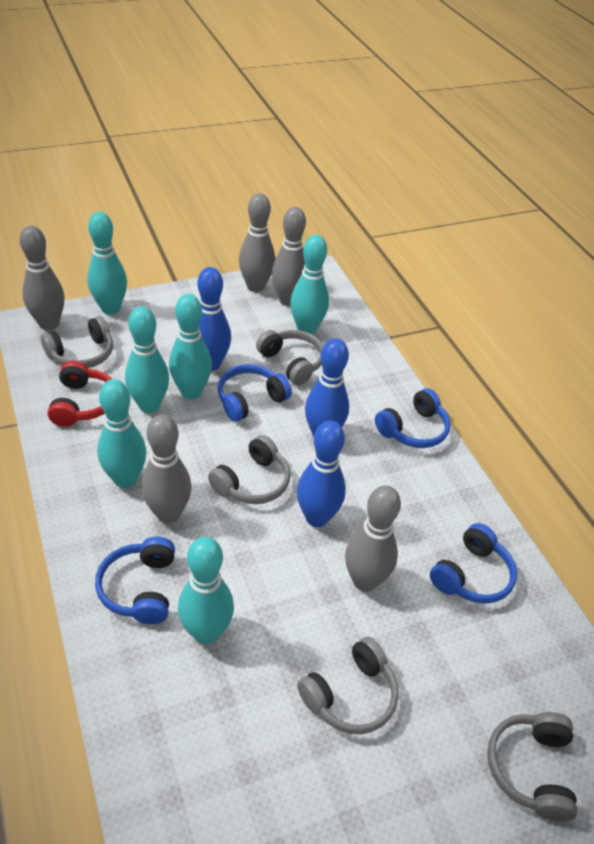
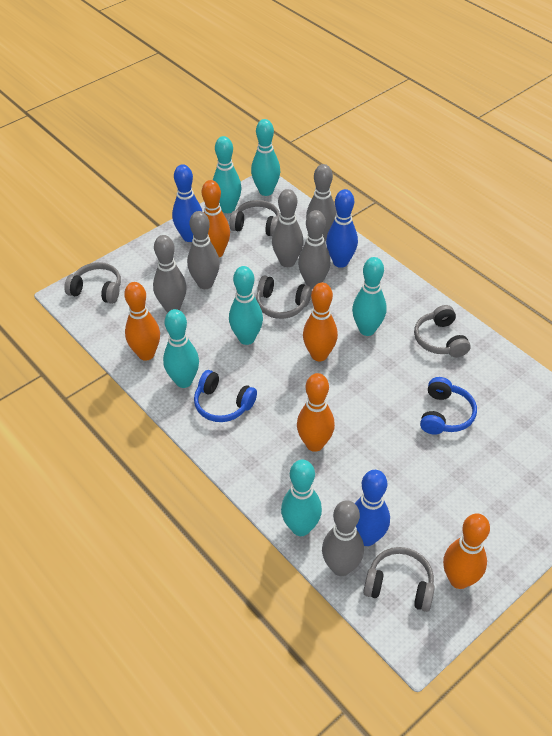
blue headphones: 4 -> 2
grey bowling pin: 5 -> 6
orange bowling pin: 0 -> 5
red headphones: 1 -> 0

